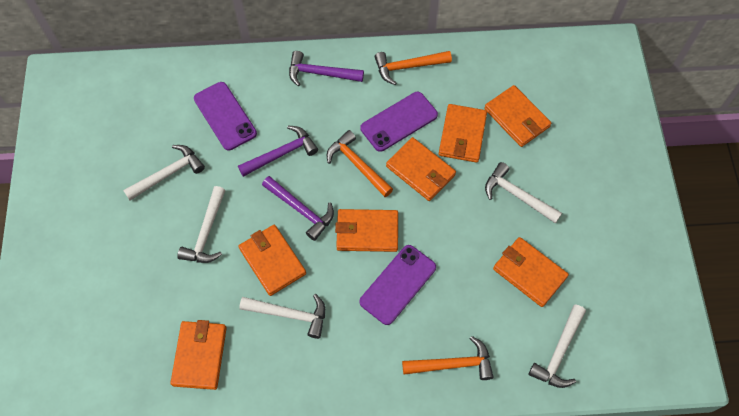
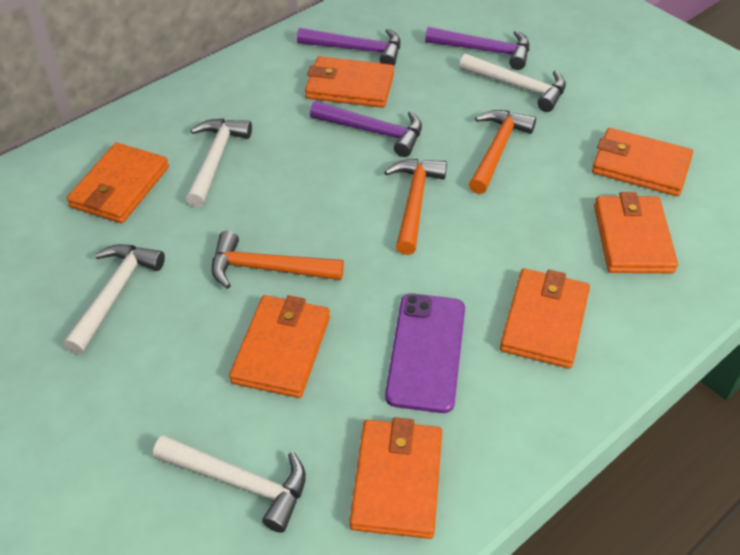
purple phone: 3 -> 1
white hammer: 5 -> 4

